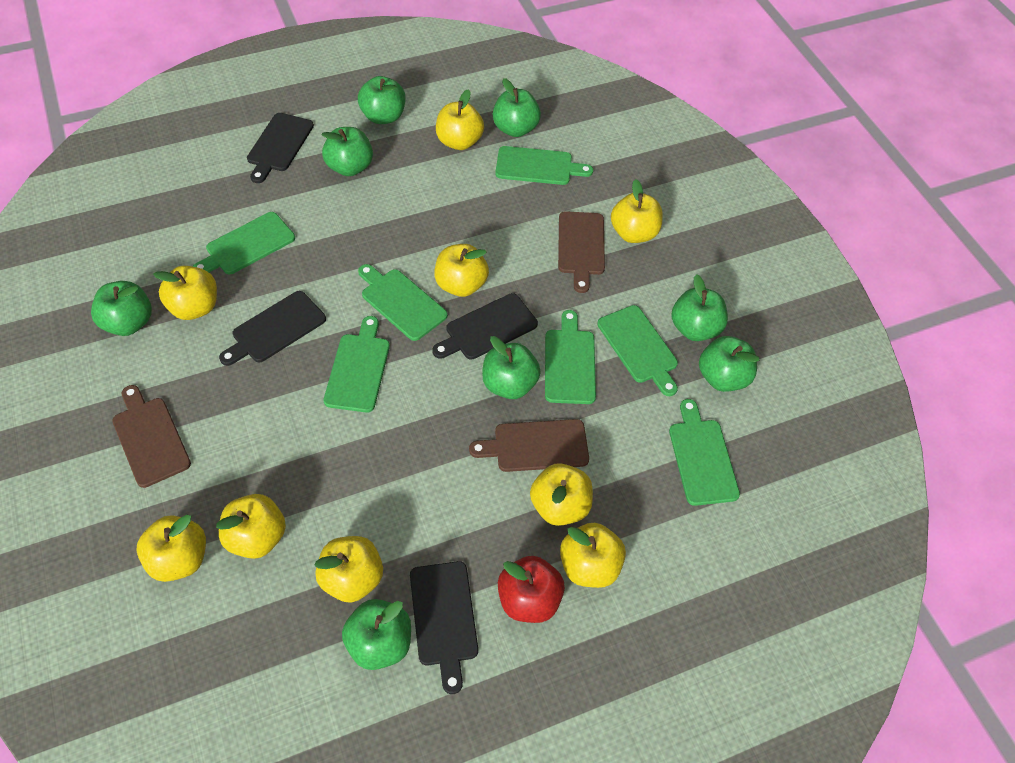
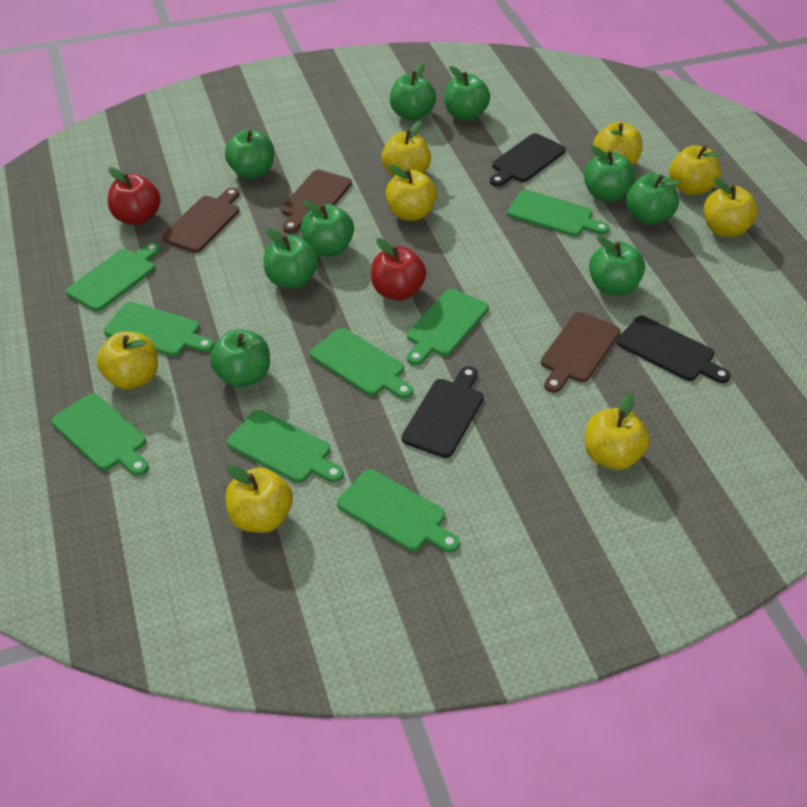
black cutting board: 4 -> 3
green apple: 8 -> 9
green cutting board: 7 -> 8
red apple: 1 -> 2
yellow apple: 9 -> 8

